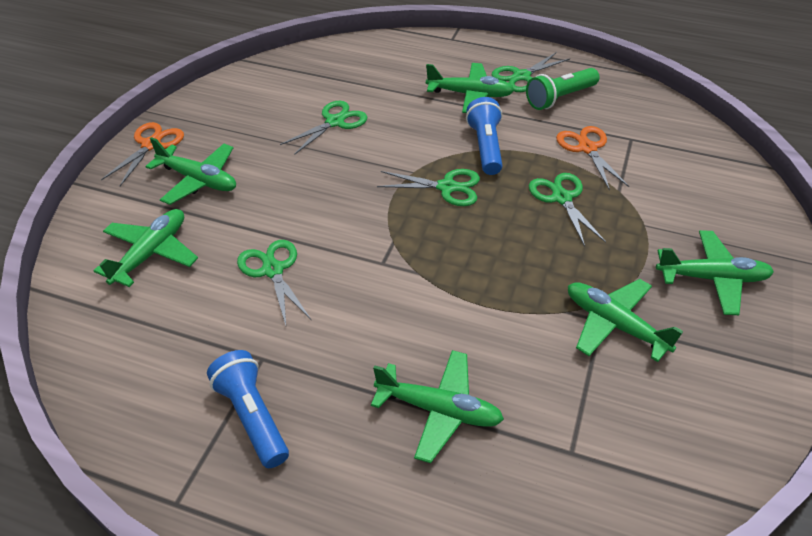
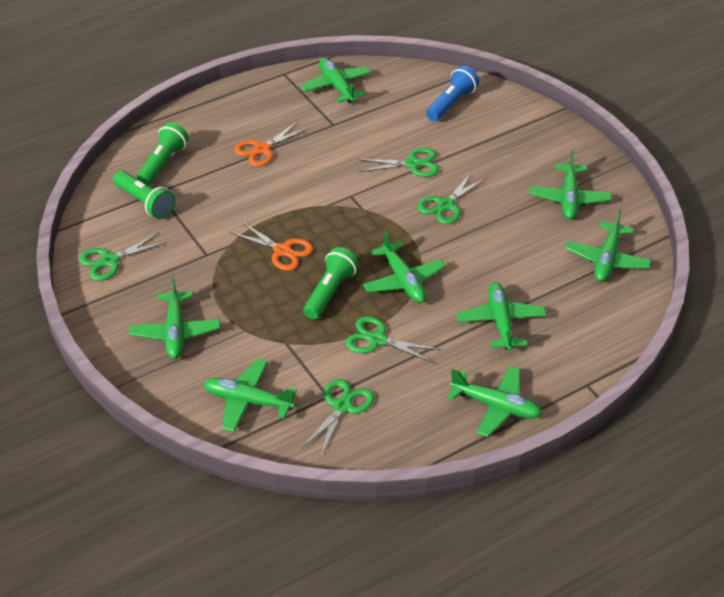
blue flashlight: 2 -> 1
green flashlight: 1 -> 3
green plane: 6 -> 8

